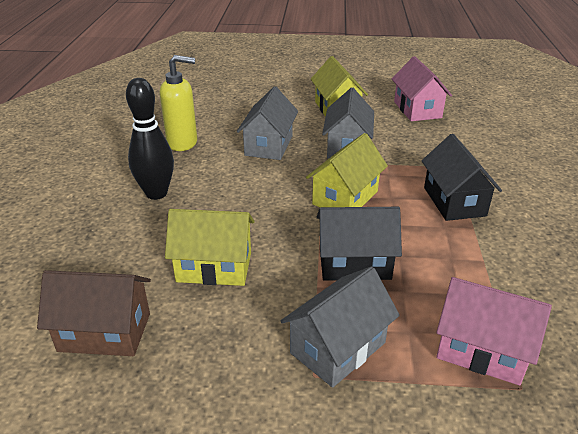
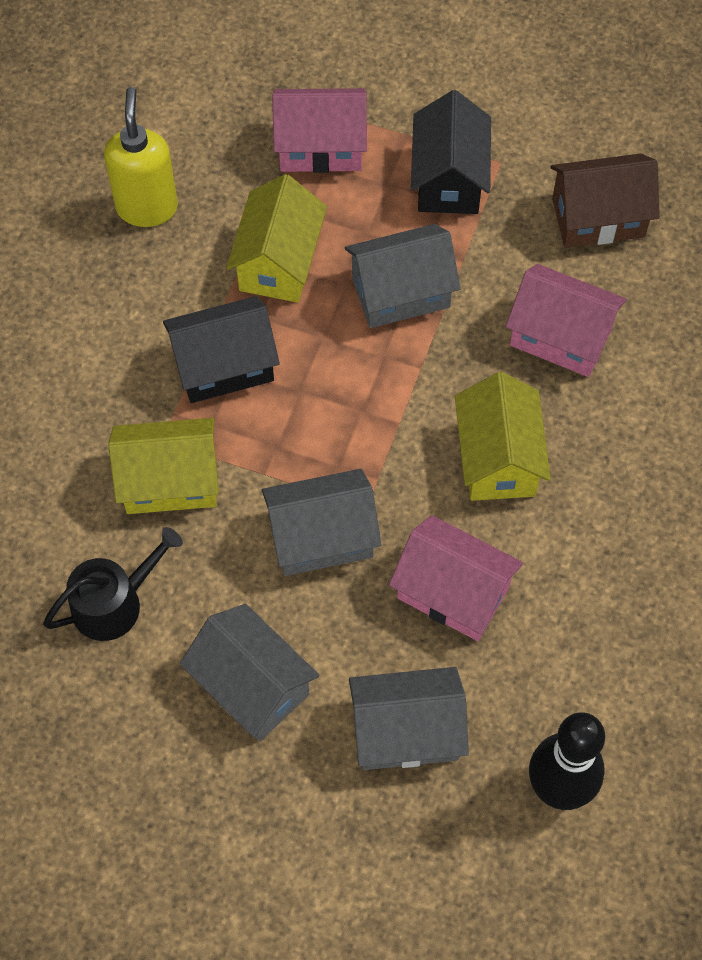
black watering can: 0 -> 1
grey house: 3 -> 4
pink house: 2 -> 3

